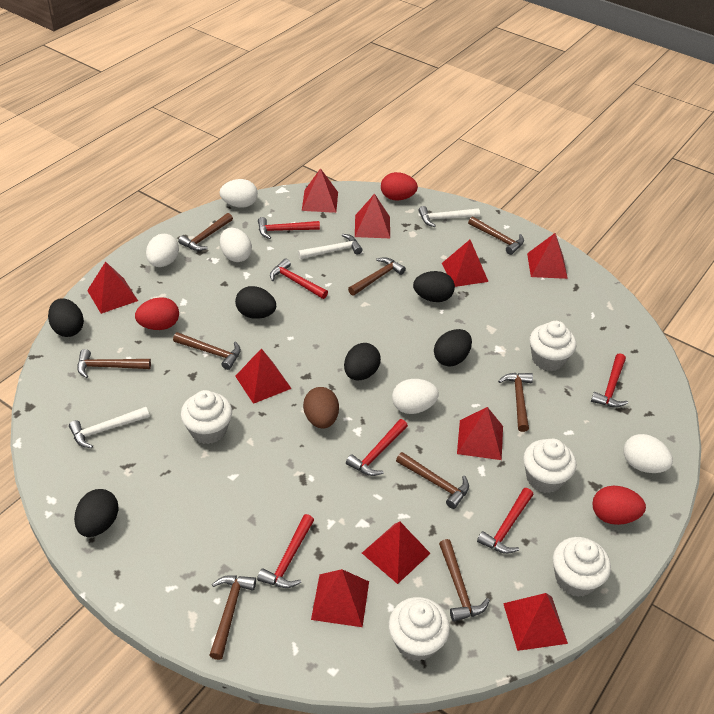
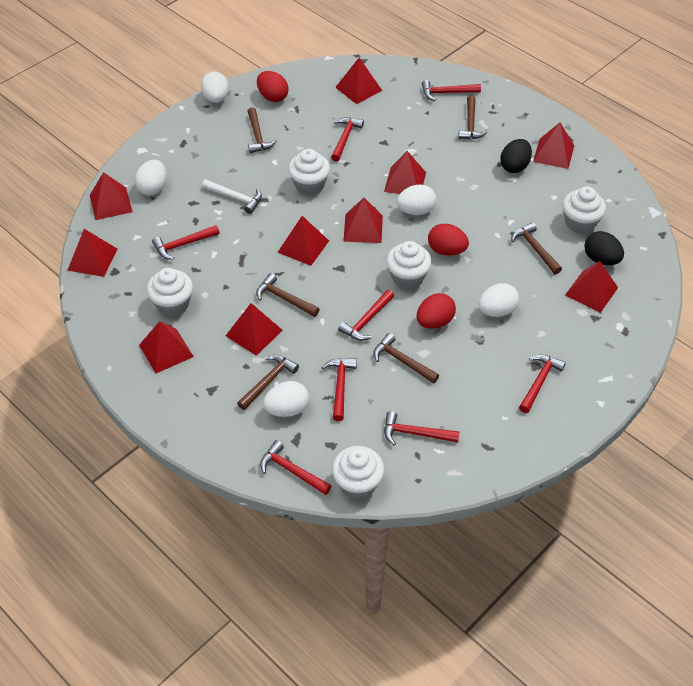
black egg: 6 -> 2
brown egg: 1 -> 0
brown hammer: 9 -> 6
red hammer: 6 -> 8
white hammer: 3 -> 1

